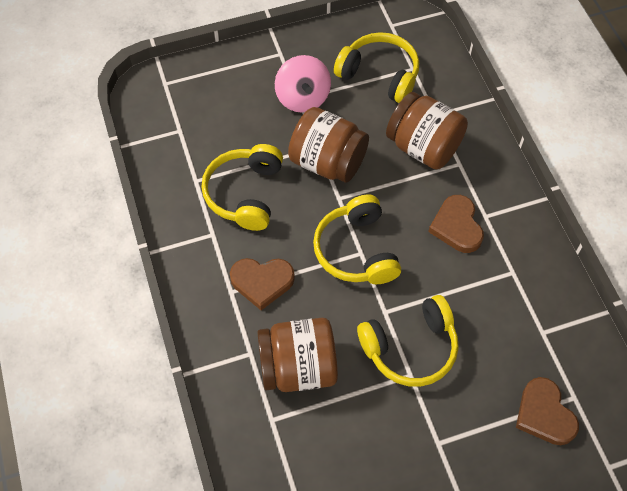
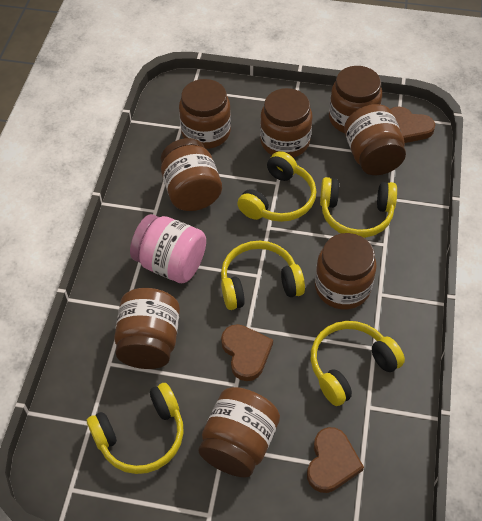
brown jar: 3 -> 8
pink jar: 0 -> 1
pink spinning top: 1 -> 0
yellow headphones: 4 -> 5

